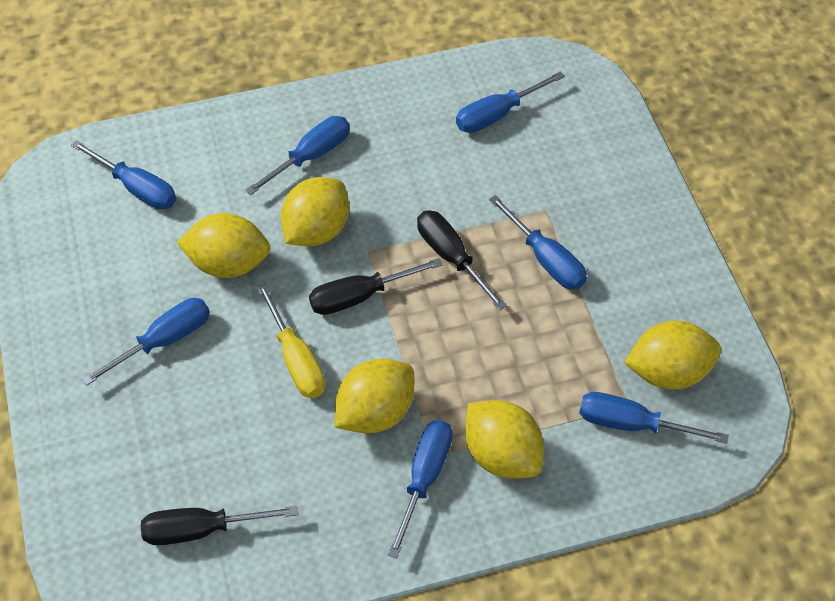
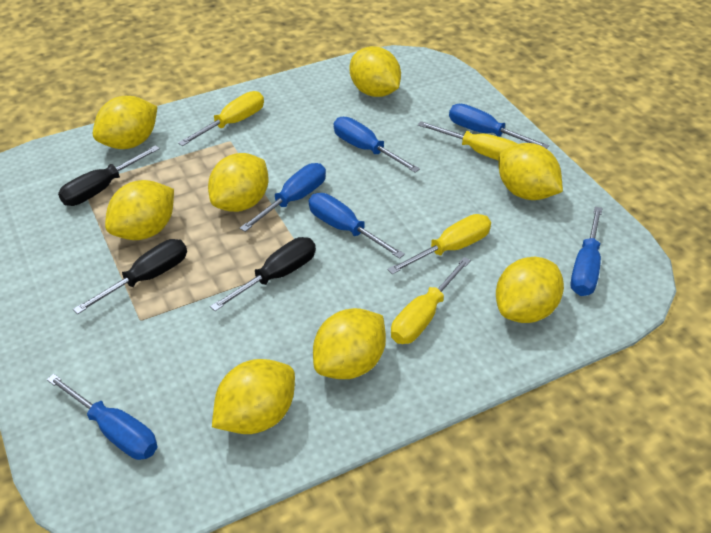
blue screwdriver: 7 -> 6
yellow lemon: 5 -> 8
yellow screwdriver: 1 -> 4

